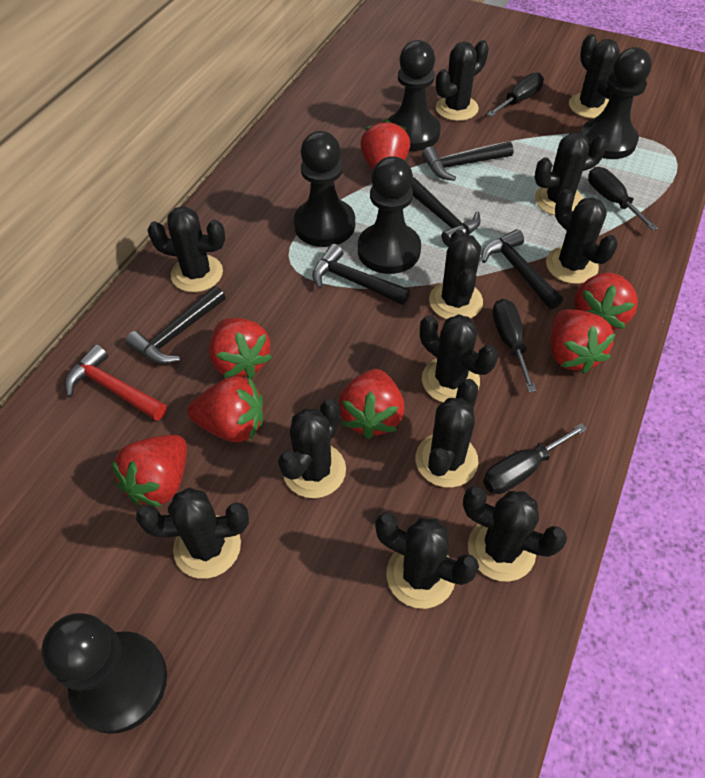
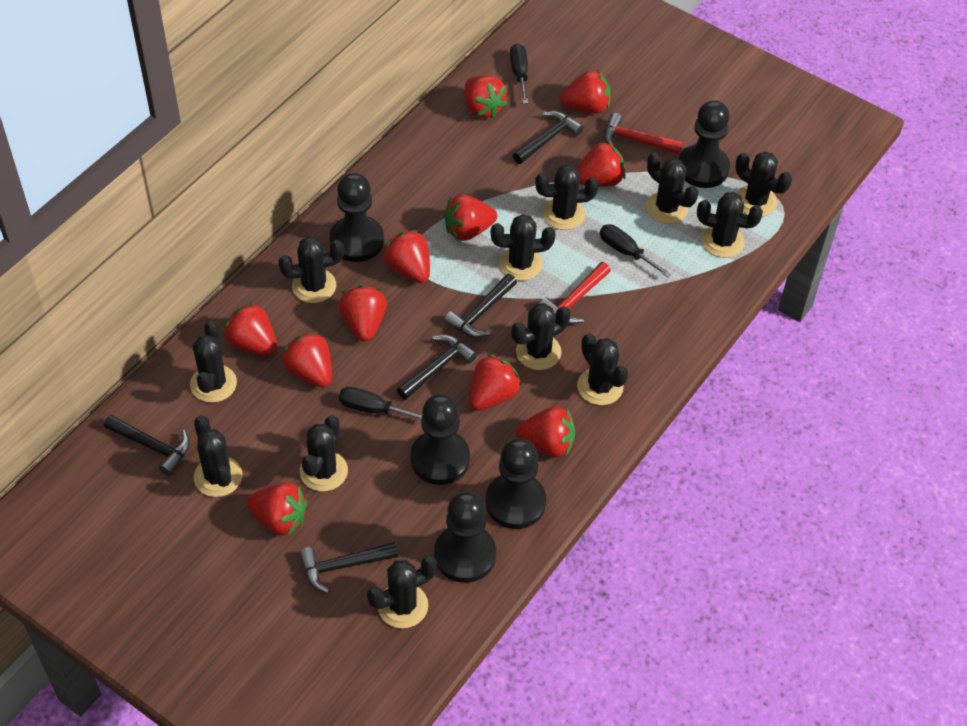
black screwdriver: 4 -> 3
red hammer: 1 -> 2
red strawberry: 7 -> 11

